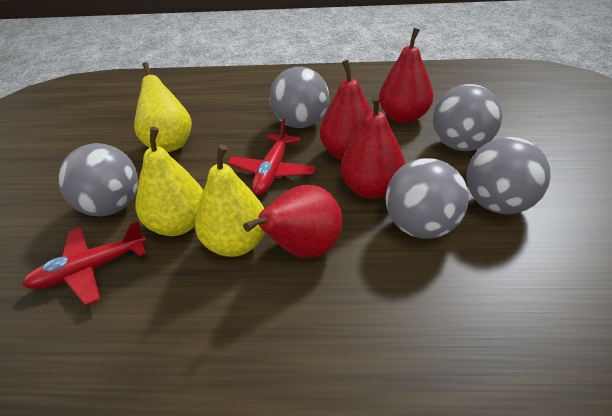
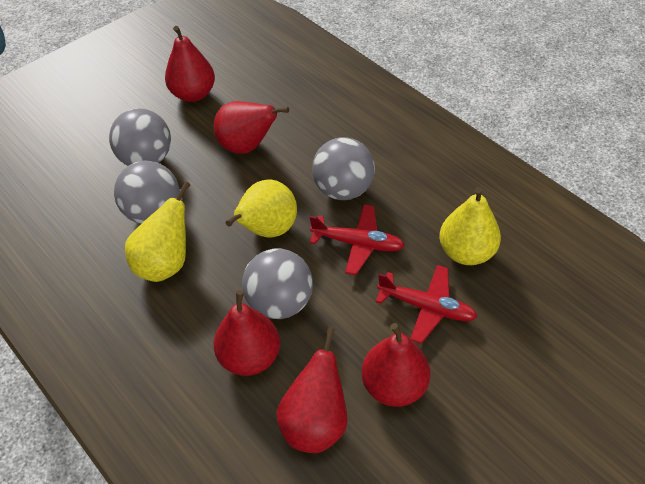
grey ball: 5 -> 4
red pear: 4 -> 5

